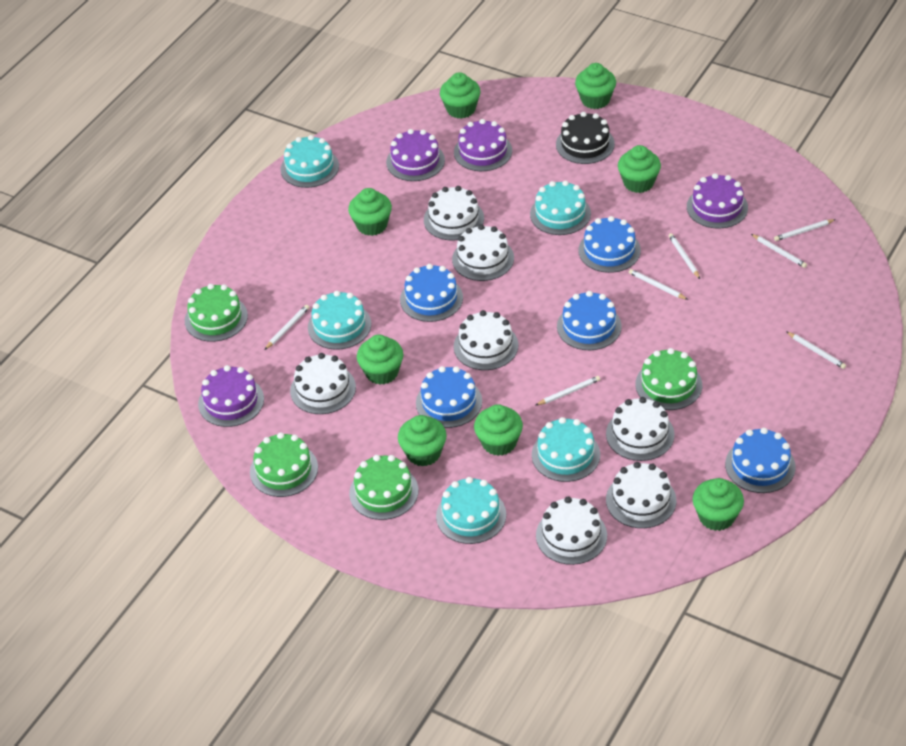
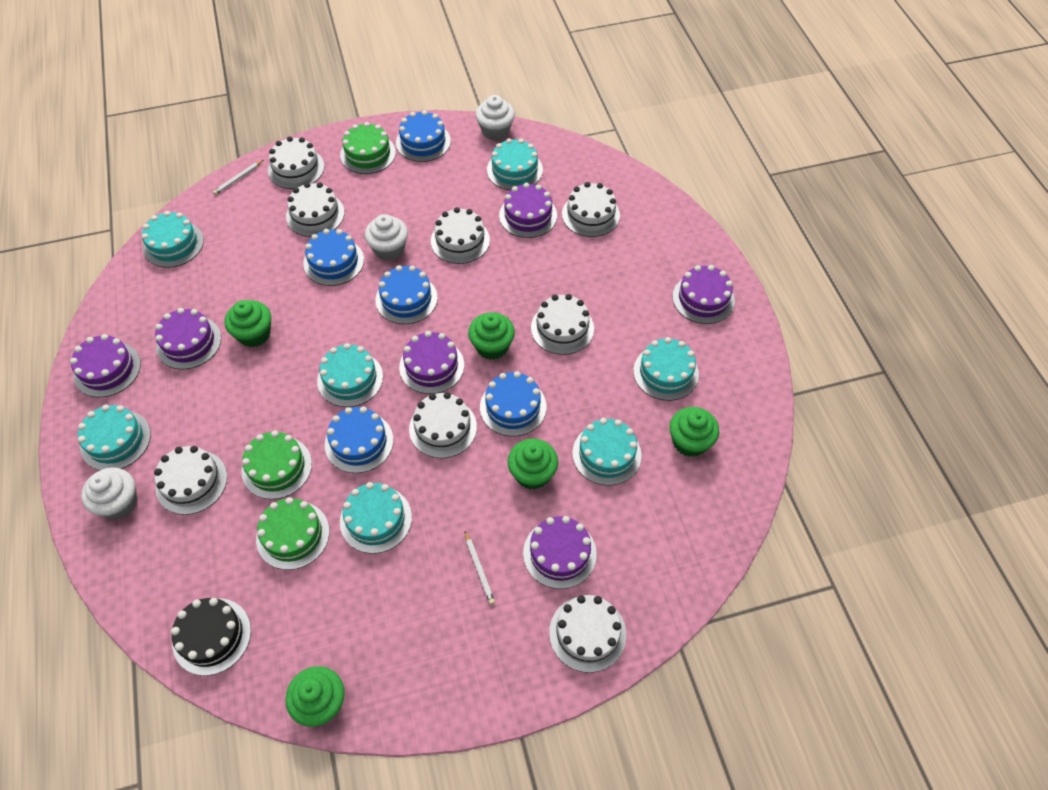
green cake: 4 -> 3
green cupcake: 8 -> 5
purple cake: 4 -> 6
turquoise cake: 5 -> 7
white cake: 7 -> 8
white cupcake: 0 -> 3
white pencil: 7 -> 2

